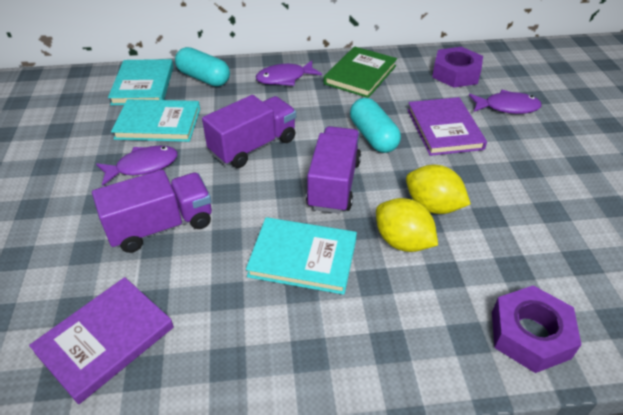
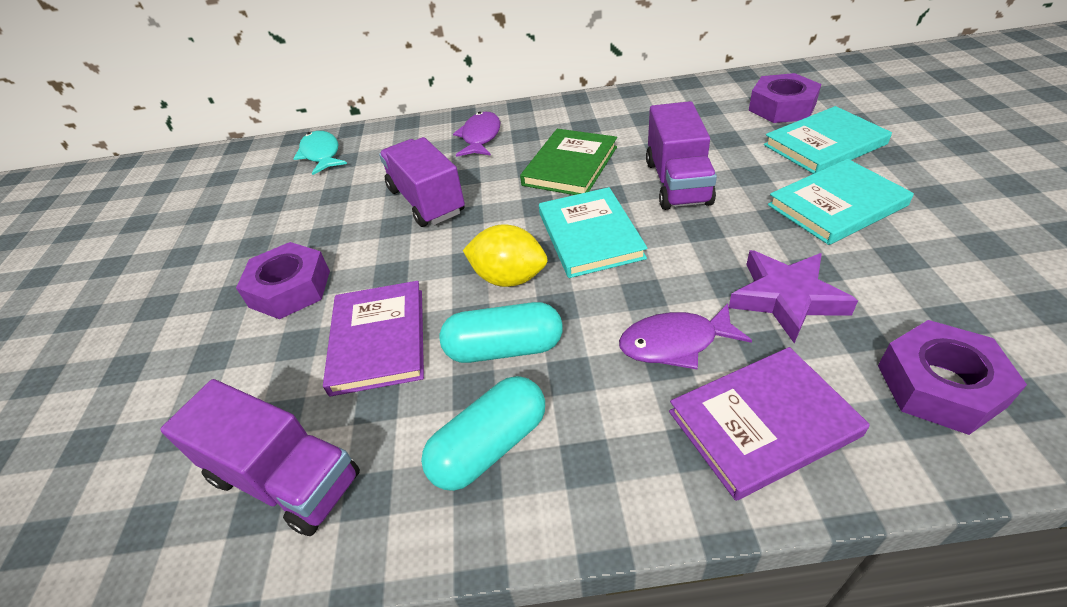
purple fish: 3 -> 2
purple nut: 2 -> 3
purple star: 0 -> 1
turquoise fish: 0 -> 1
yellow lemon: 2 -> 1

